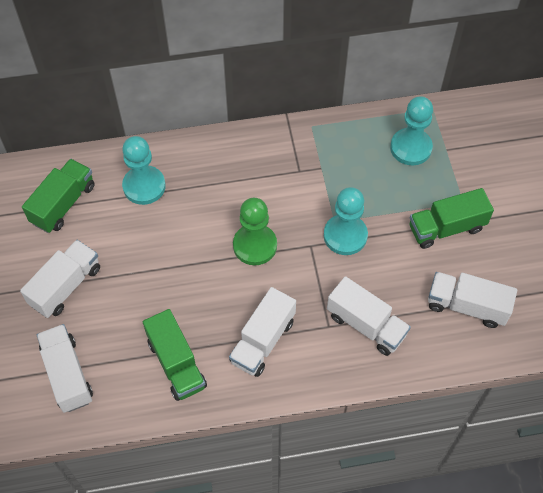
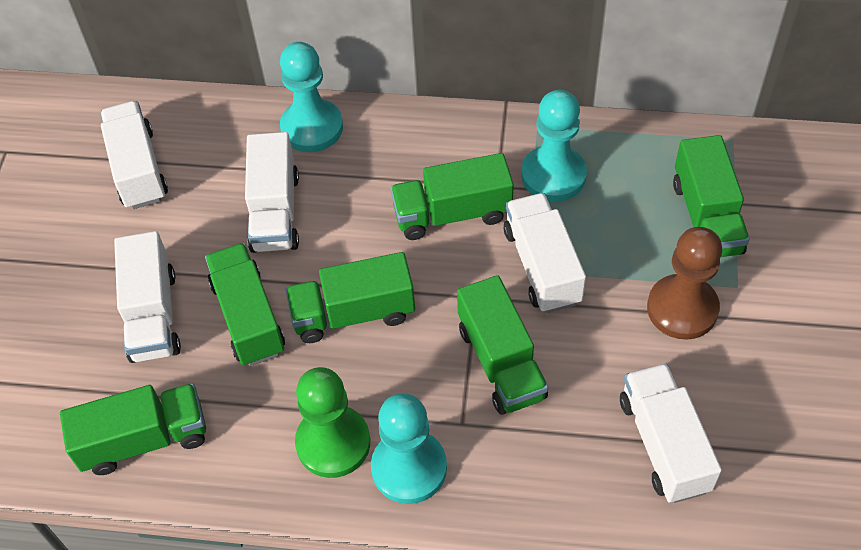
brown pawn: 0 -> 1
green truck: 3 -> 6

